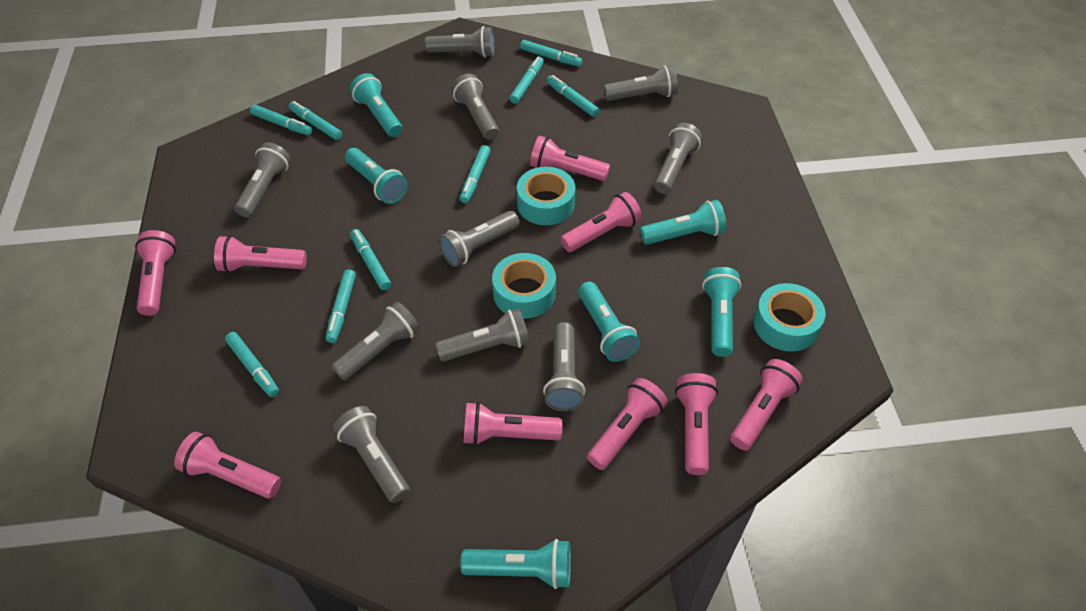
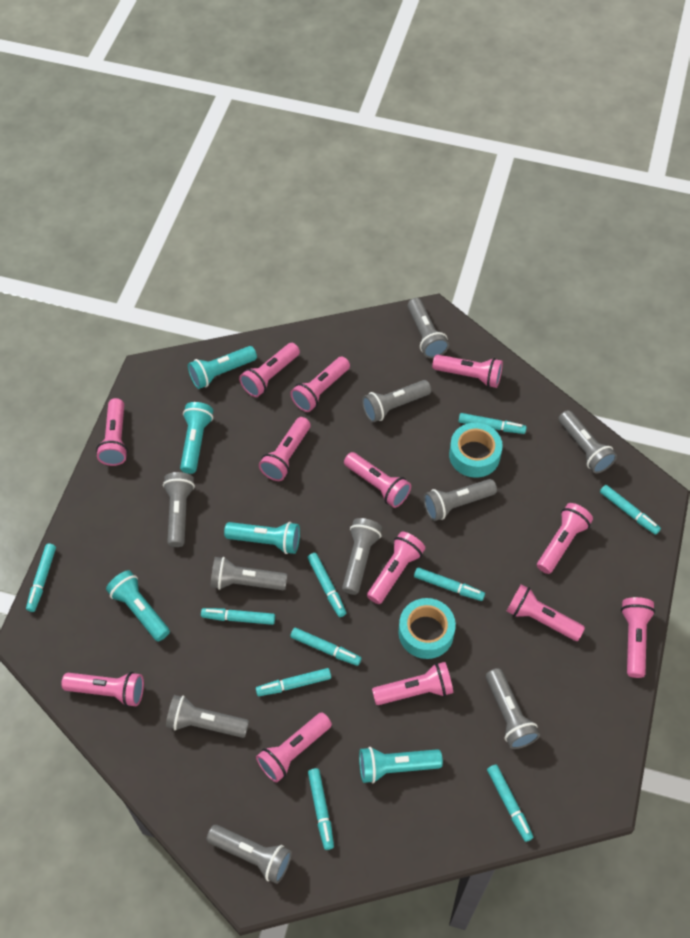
pink flashlight: 9 -> 13
turquoise flashlight: 6 -> 5
turquoise marker: 9 -> 10
turquoise tape: 3 -> 2

